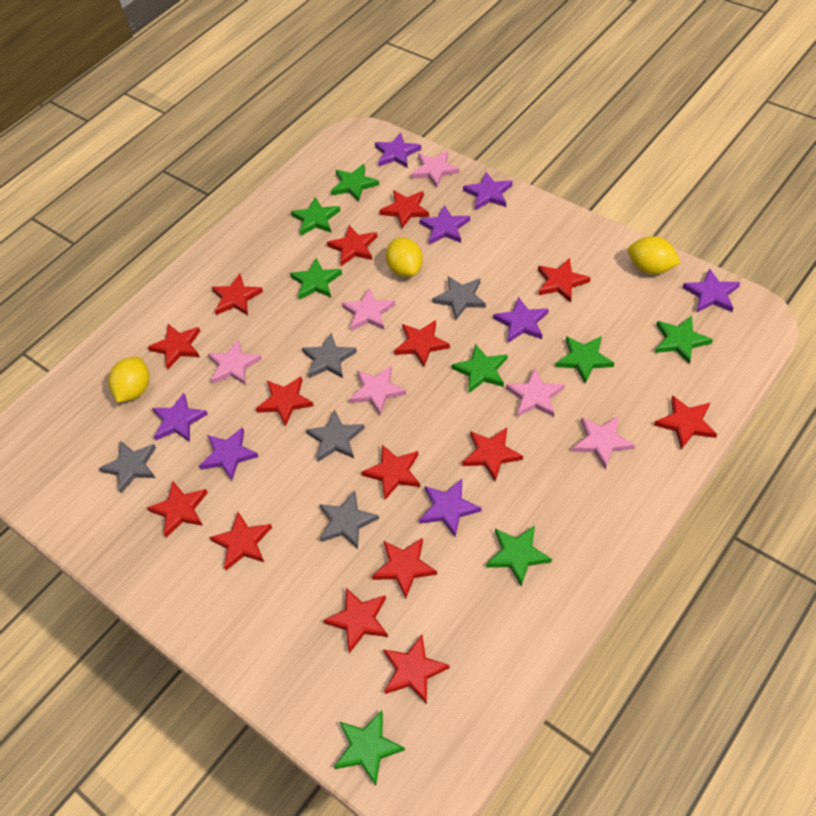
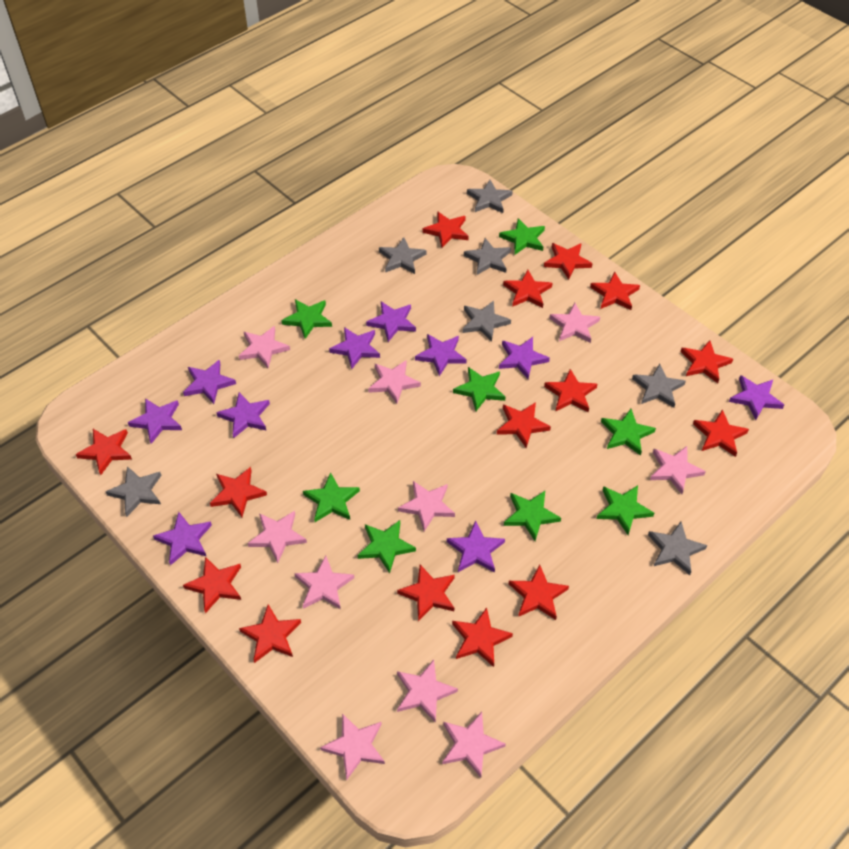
grey star: 5 -> 7
pink star: 6 -> 10
purple star: 8 -> 10
yellow lemon: 3 -> 0

